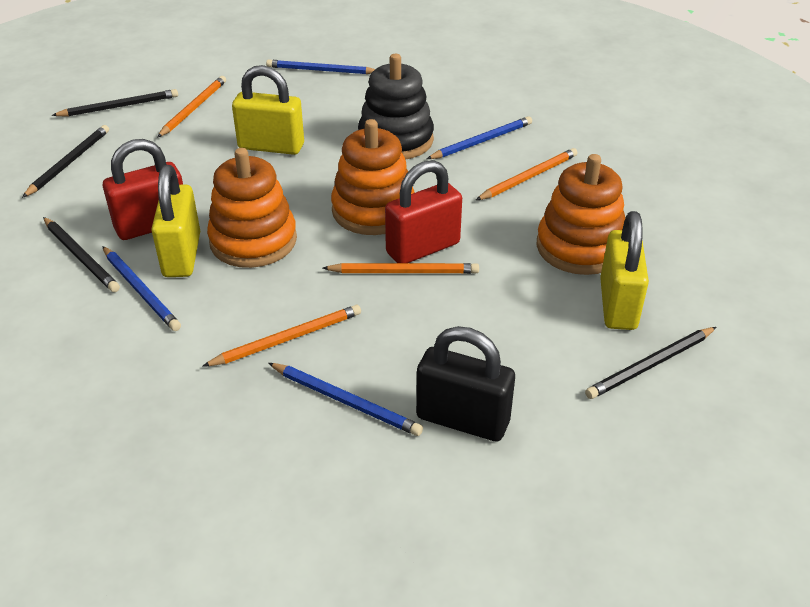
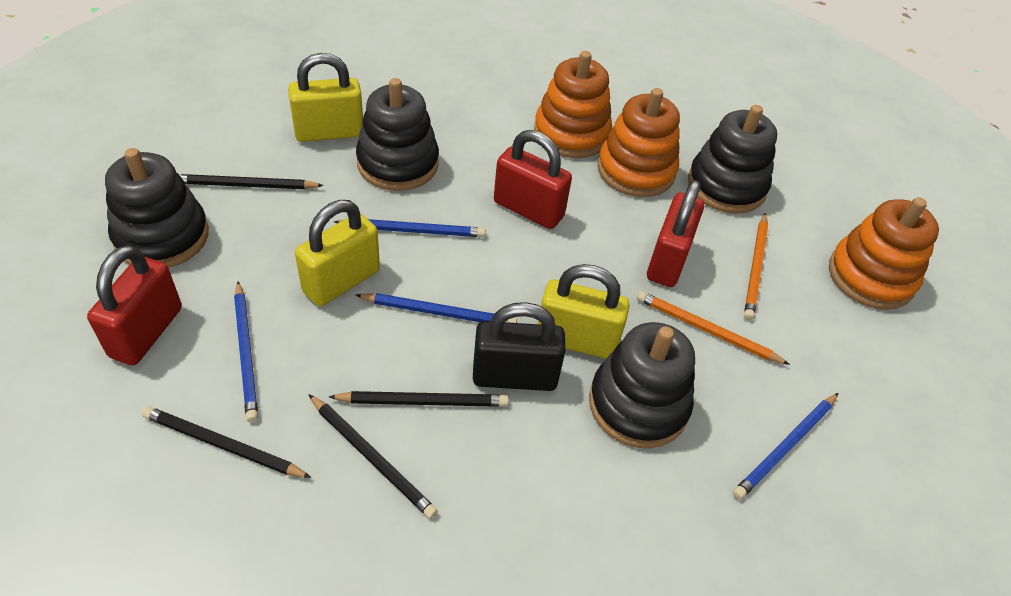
black stacking toy: 1 -> 4
orange pencil: 4 -> 2
red padlock: 2 -> 3

